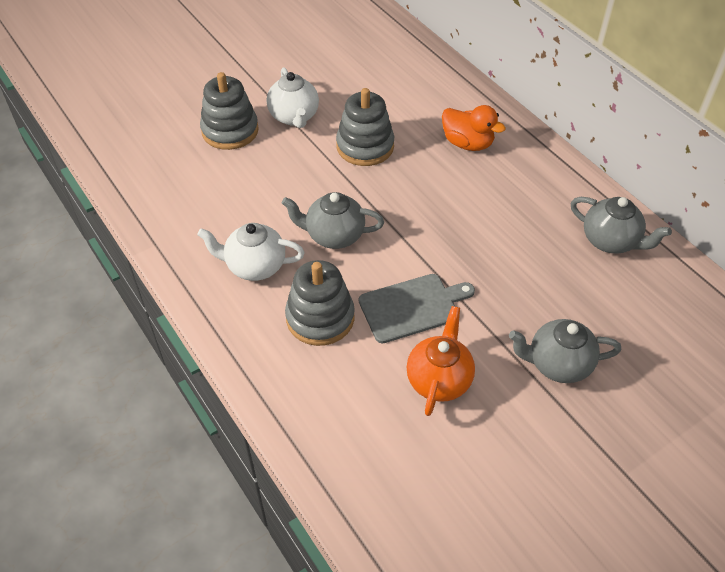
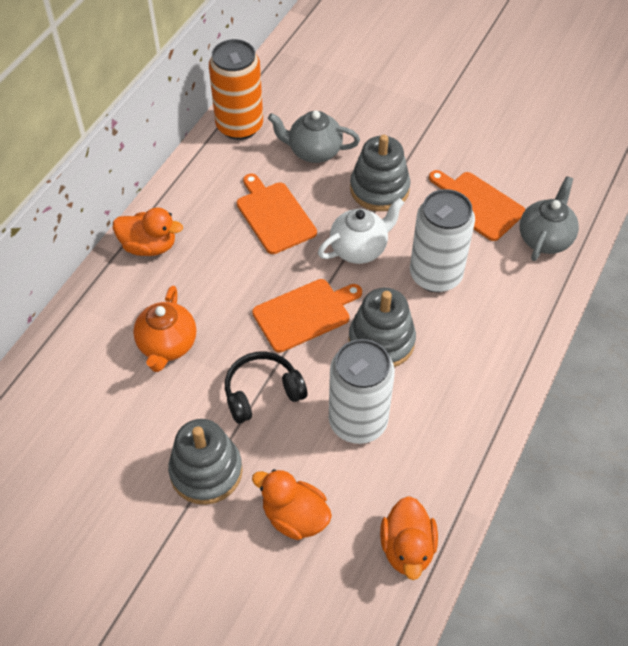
black headphones: 0 -> 1
grey cutting board: 1 -> 0
grey teapot: 3 -> 2
orange can: 0 -> 1
orange cutting board: 0 -> 3
orange duck: 1 -> 3
white can: 0 -> 2
white teapot: 2 -> 1

